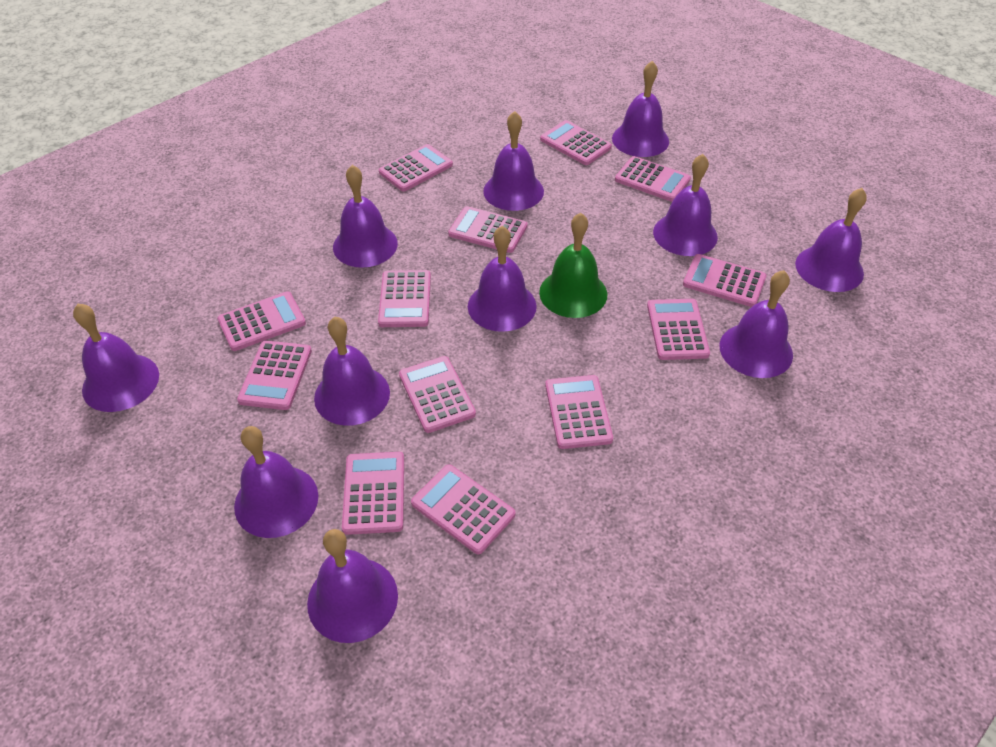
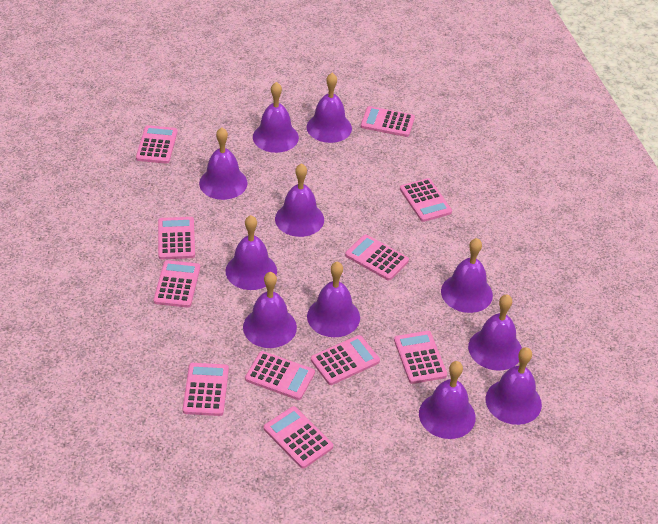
green bell: 1 -> 0
pink calculator: 13 -> 11

